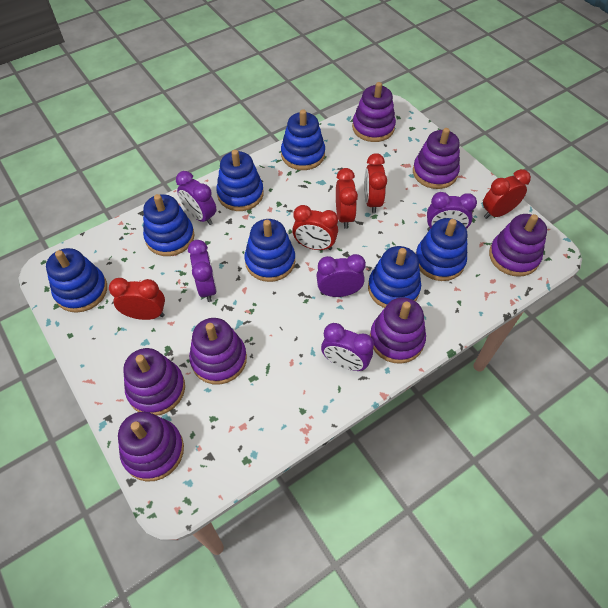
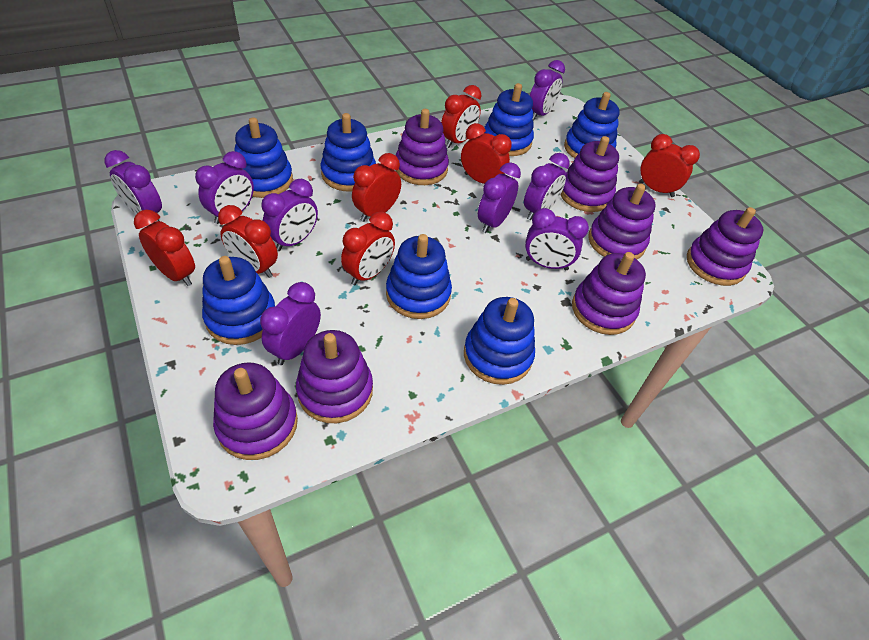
purple clock: 5 -> 8
red clock: 5 -> 7

